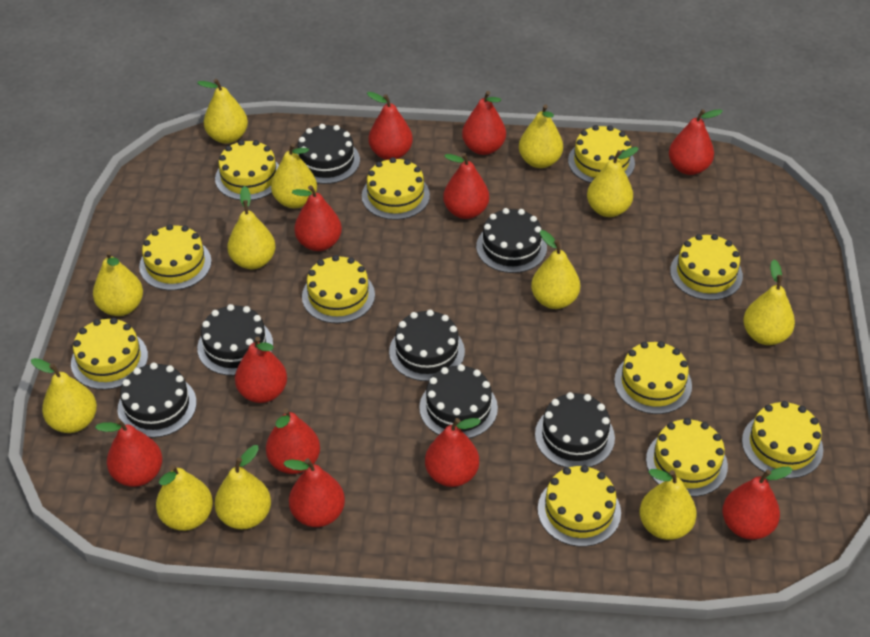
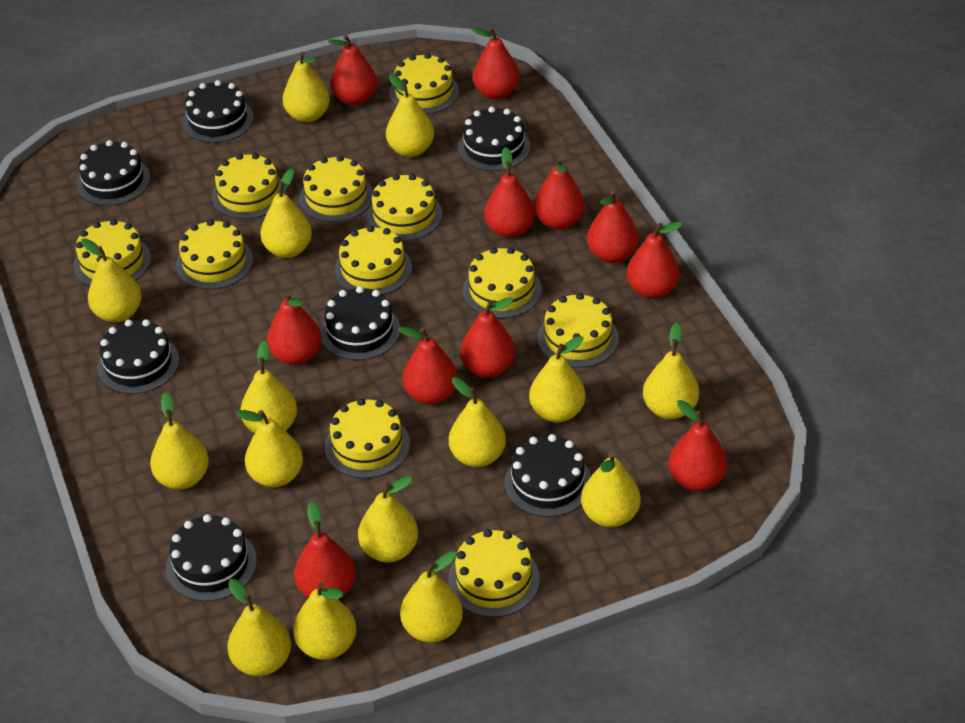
yellow pear: 12 -> 15

